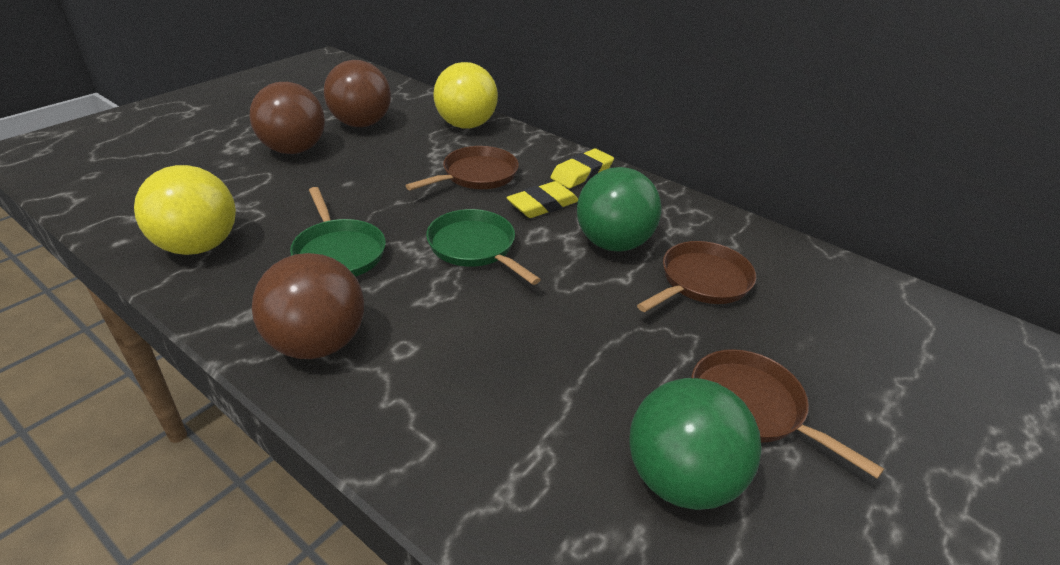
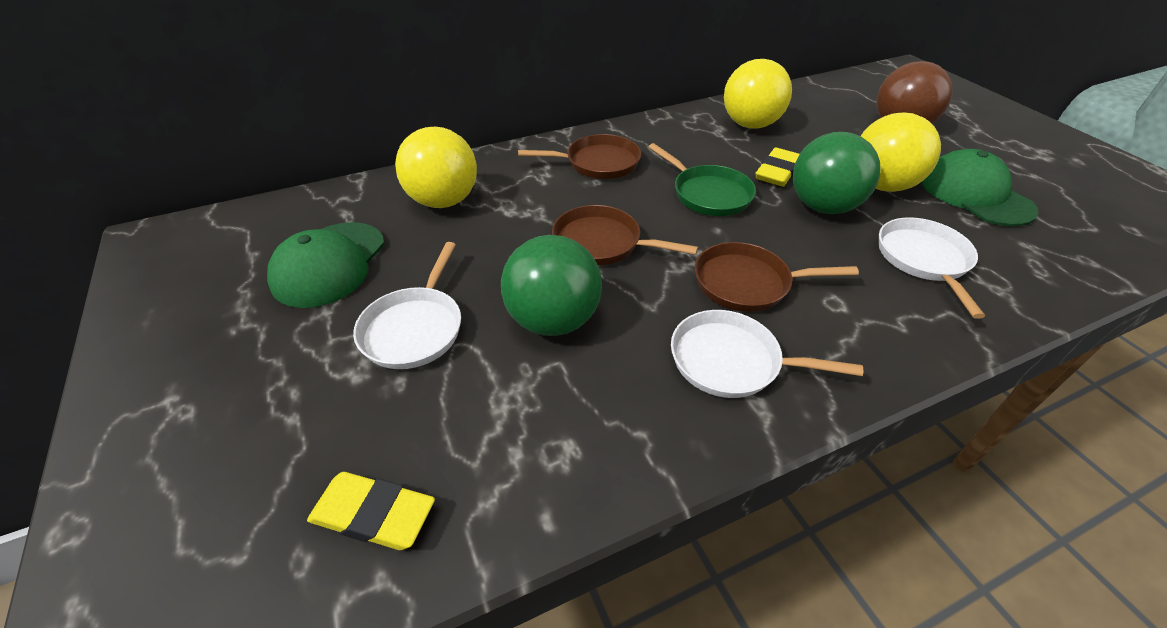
brown ball: 3 -> 1
green cap: 0 -> 2
green pan: 2 -> 1
white pan: 0 -> 3
yellow ball: 2 -> 3

